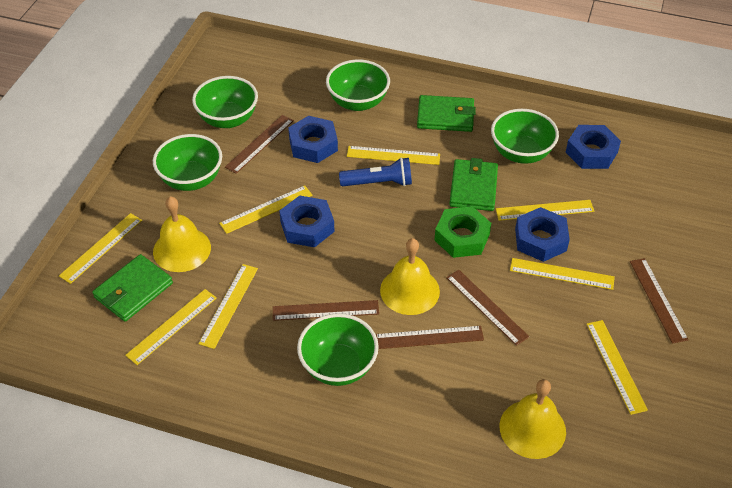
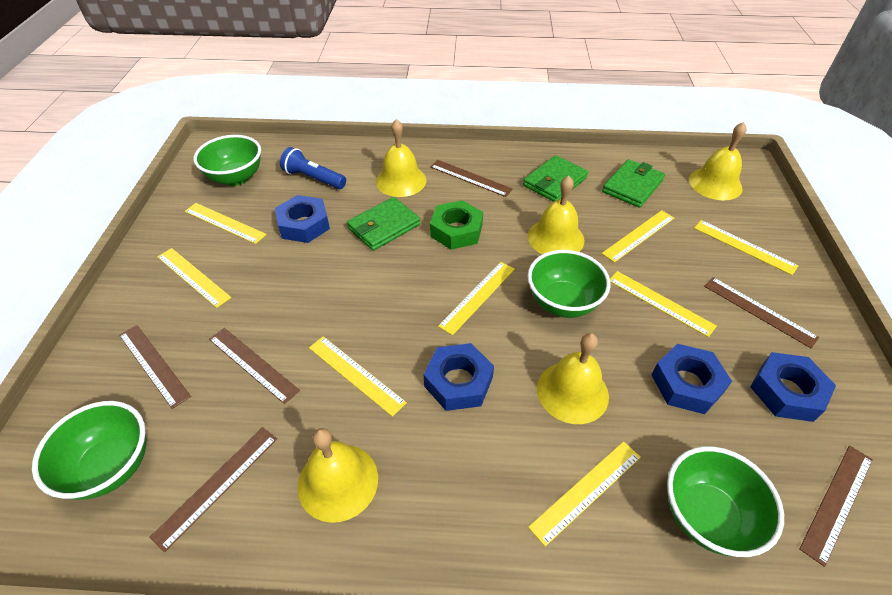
brown ruler: 5 -> 6
green bowl: 5 -> 4
yellow bell: 3 -> 5

